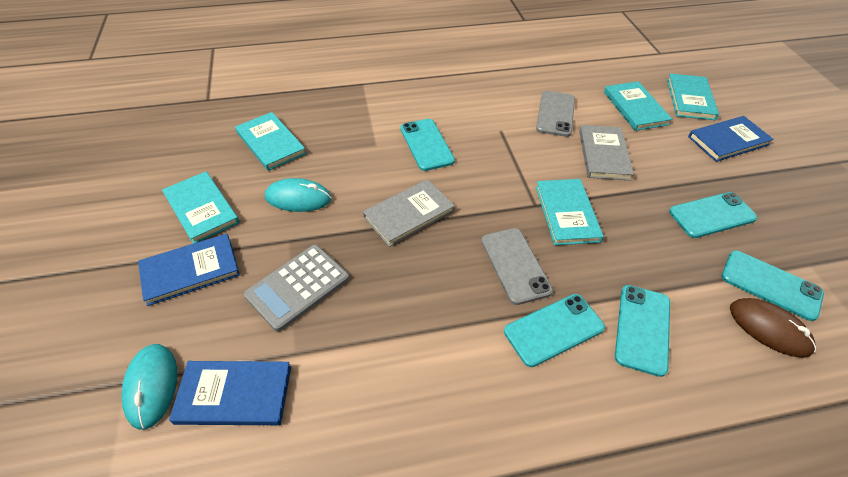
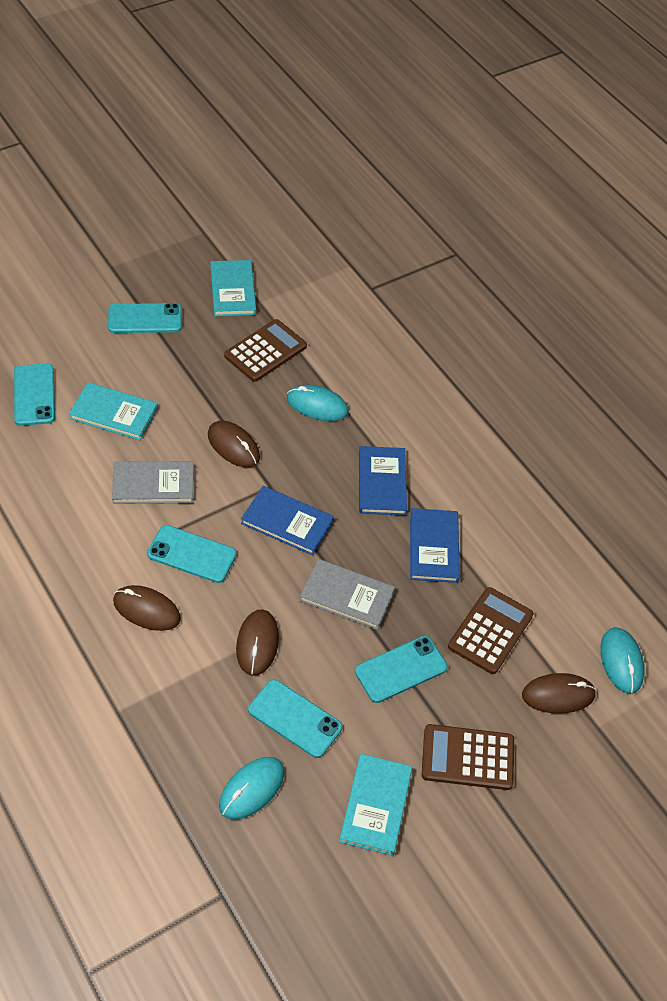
brown calculator: 0 -> 3
brown mouse: 1 -> 4
grey calculator: 1 -> 0
grey phone: 2 -> 0
turquoise book: 5 -> 3
turquoise mouse: 2 -> 3

